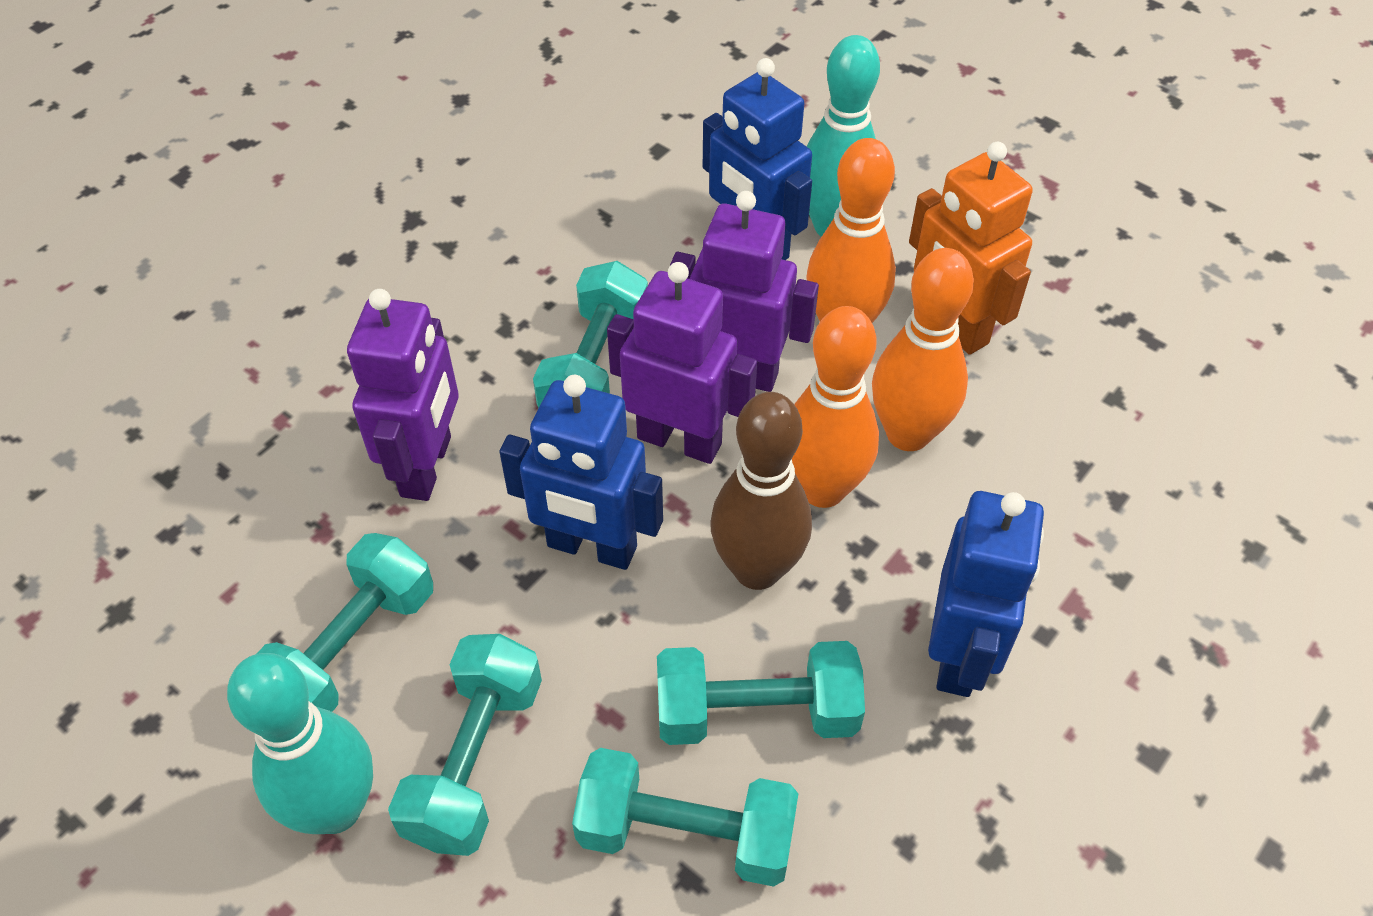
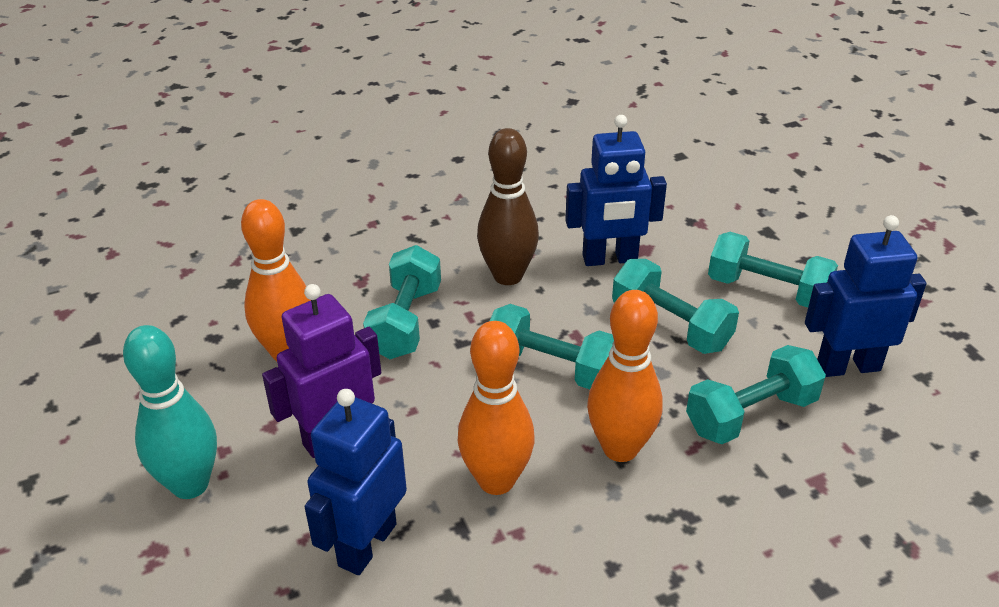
orange robot: 1 -> 0
purple robot: 3 -> 1
turquoise bowling pin: 2 -> 1

